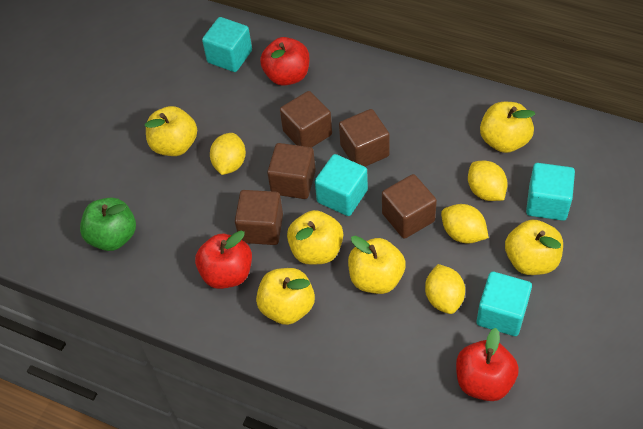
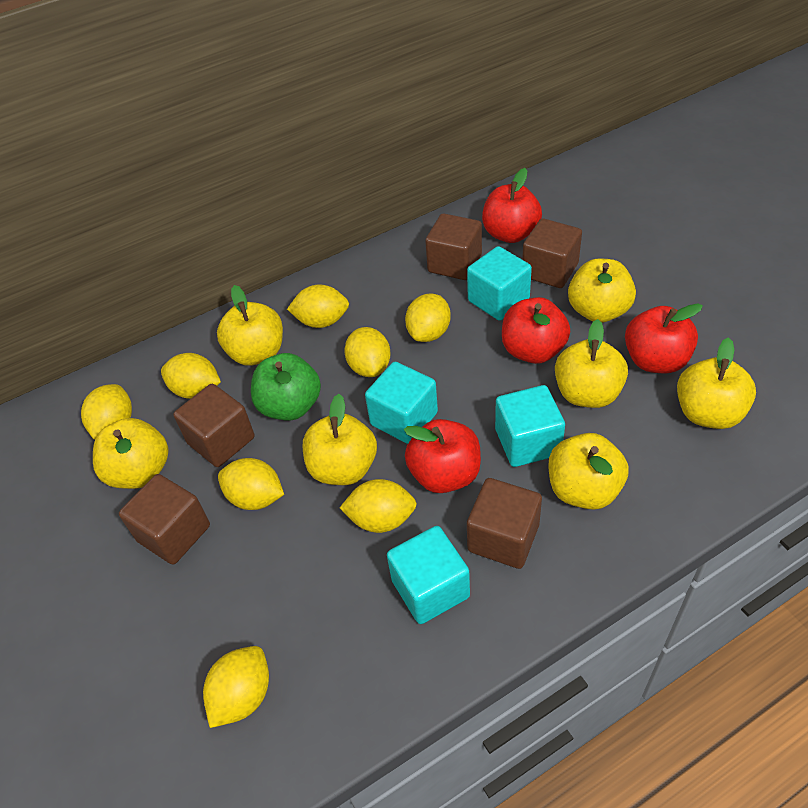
red apple: 3 -> 4
yellow apple: 6 -> 7
yellow lemon: 4 -> 8

